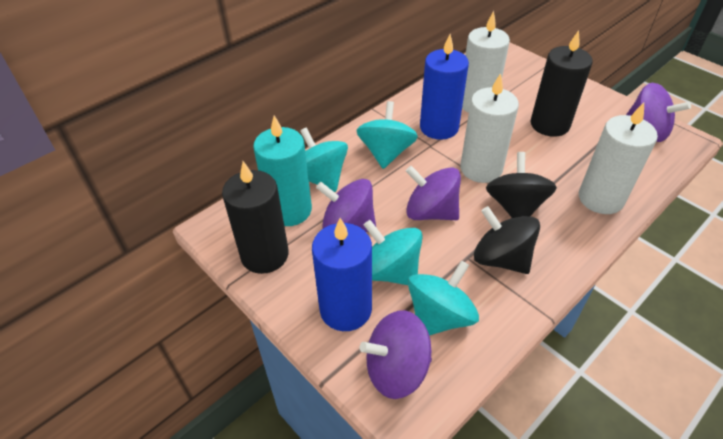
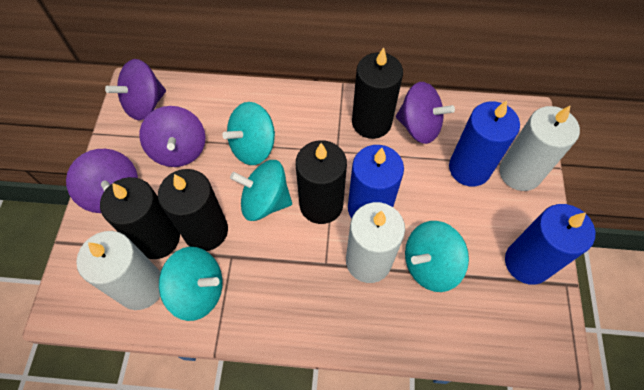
black candle: 2 -> 4
black spinning top: 2 -> 0
blue candle: 2 -> 3
turquoise candle: 1 -> 0

